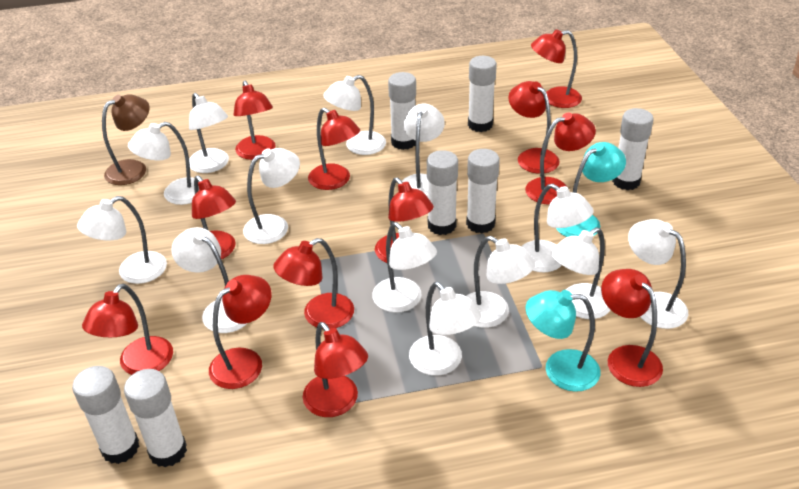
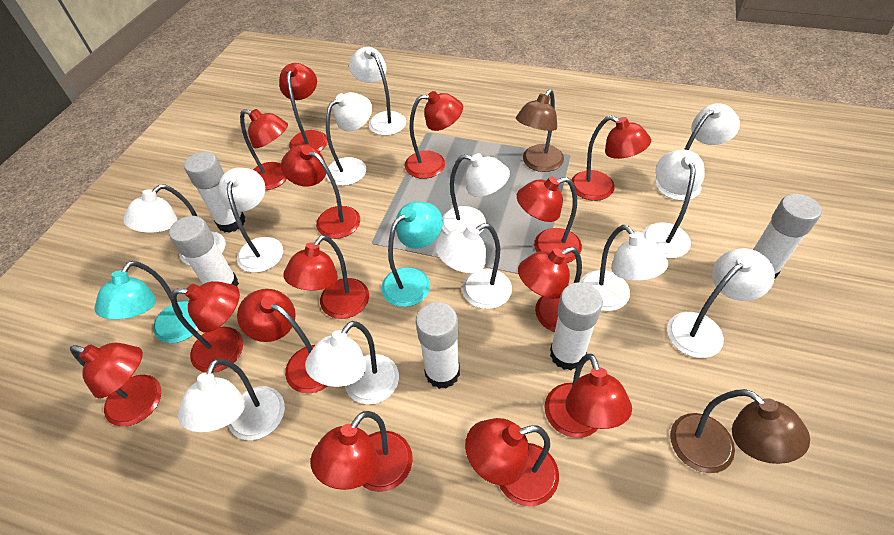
brown lamp: 1 -> 2
red lamp: 12 -> 14
white glue stick: 7 -> 5
white lamp: 13 -> 12

